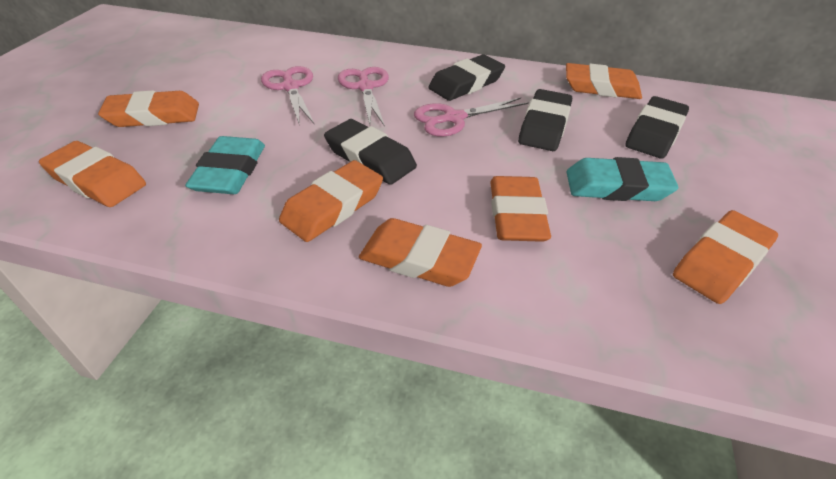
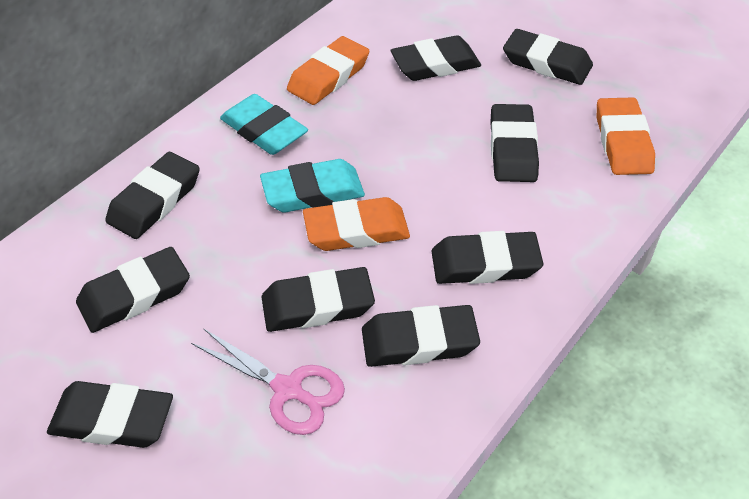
black eraser: 4 -> 9
orange eraser: 7 -> 3
pink scissors: 3 -> 1

